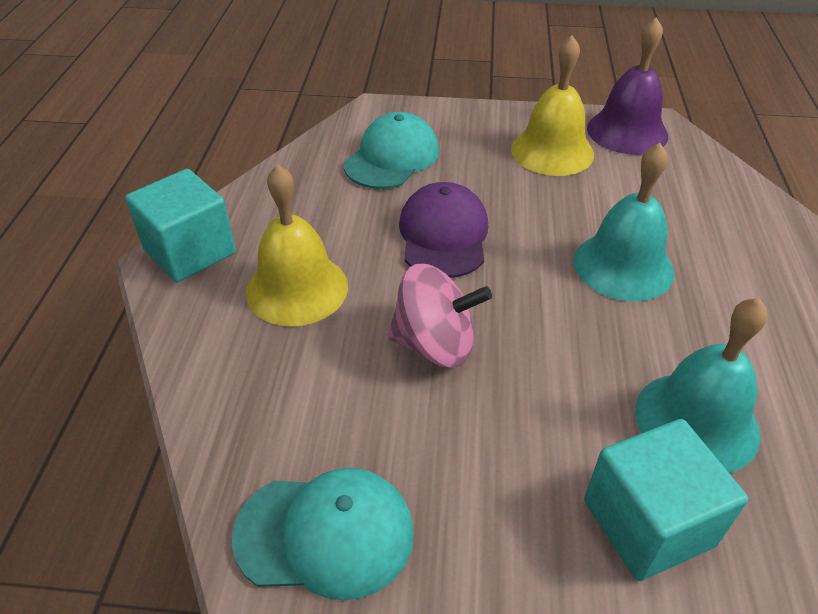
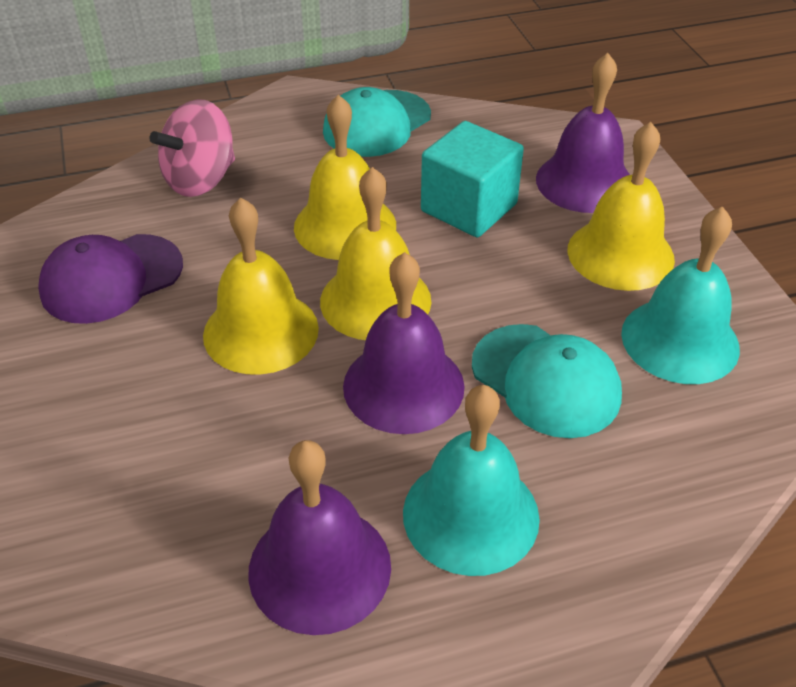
purple bell: 1 -> 3
turquoise cube: 2 -> 1
yellow bell: 2 -> 4

